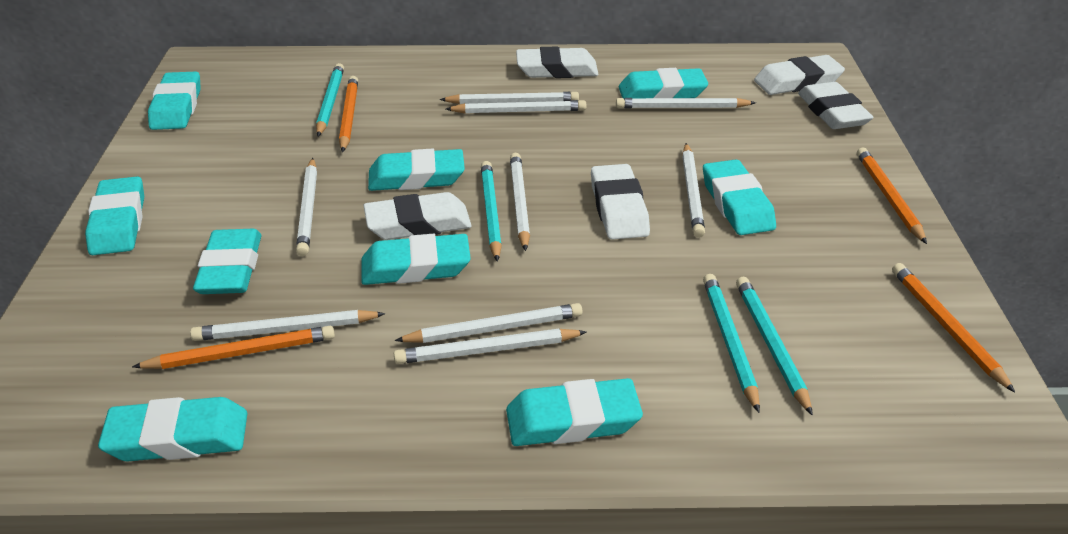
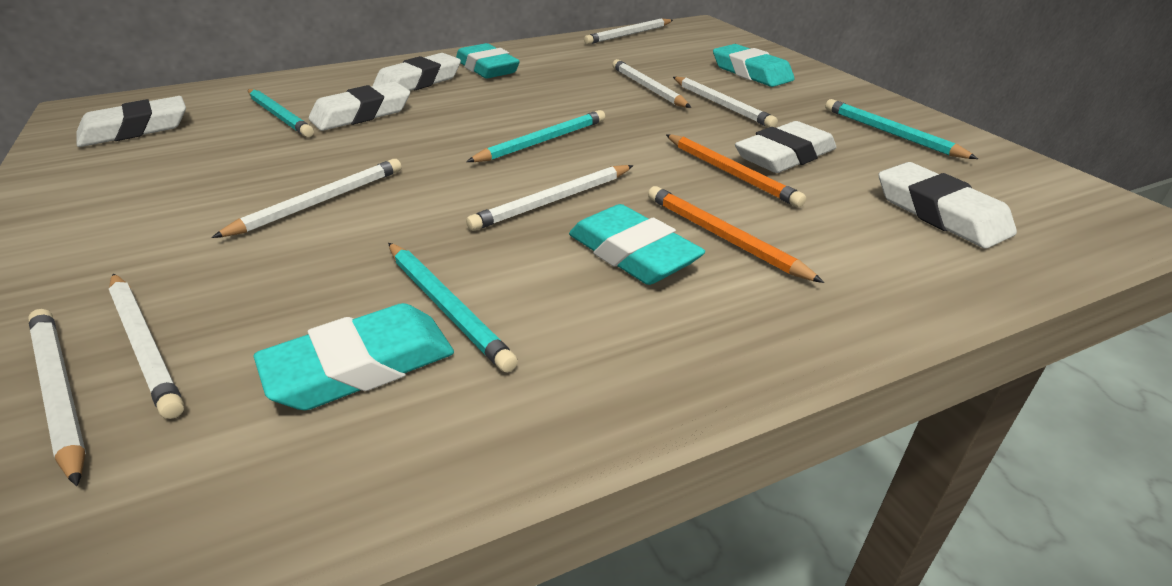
orange pencil: 4 -> 2
turquoise eraser: 9 -> 4
white pencil: 9 -> 7

